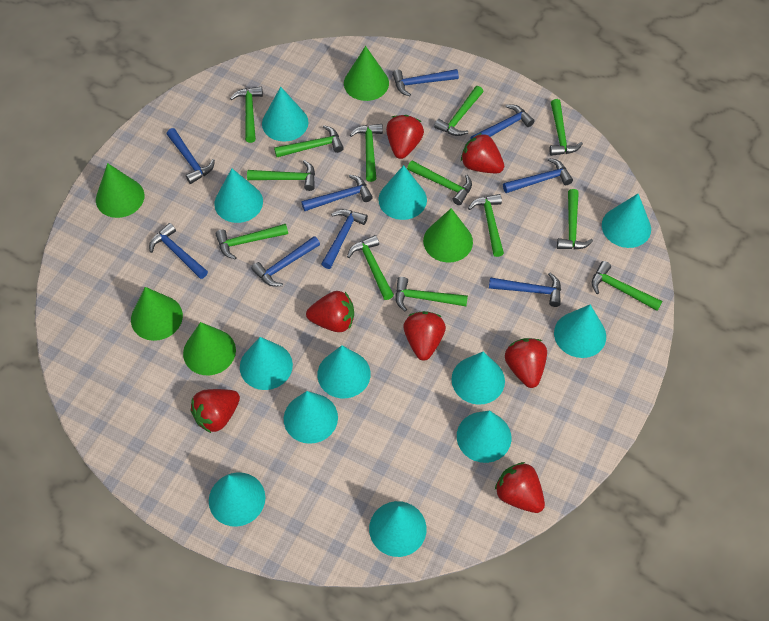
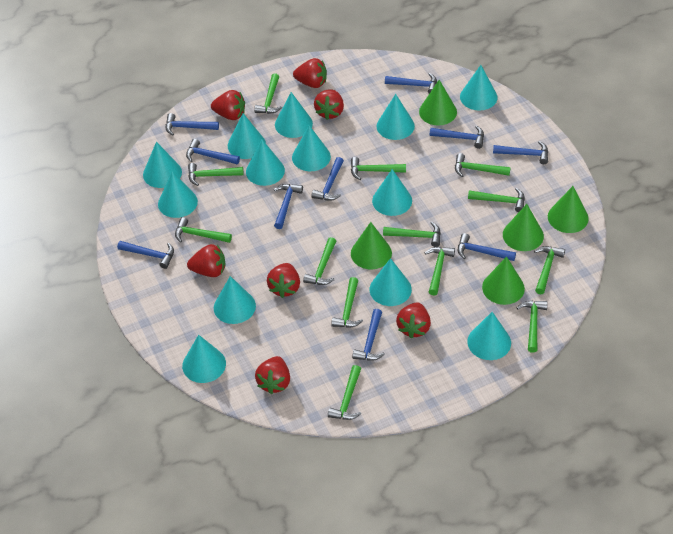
blue hammer: 9 -> 10
turquoise cone: 12 -> 13

